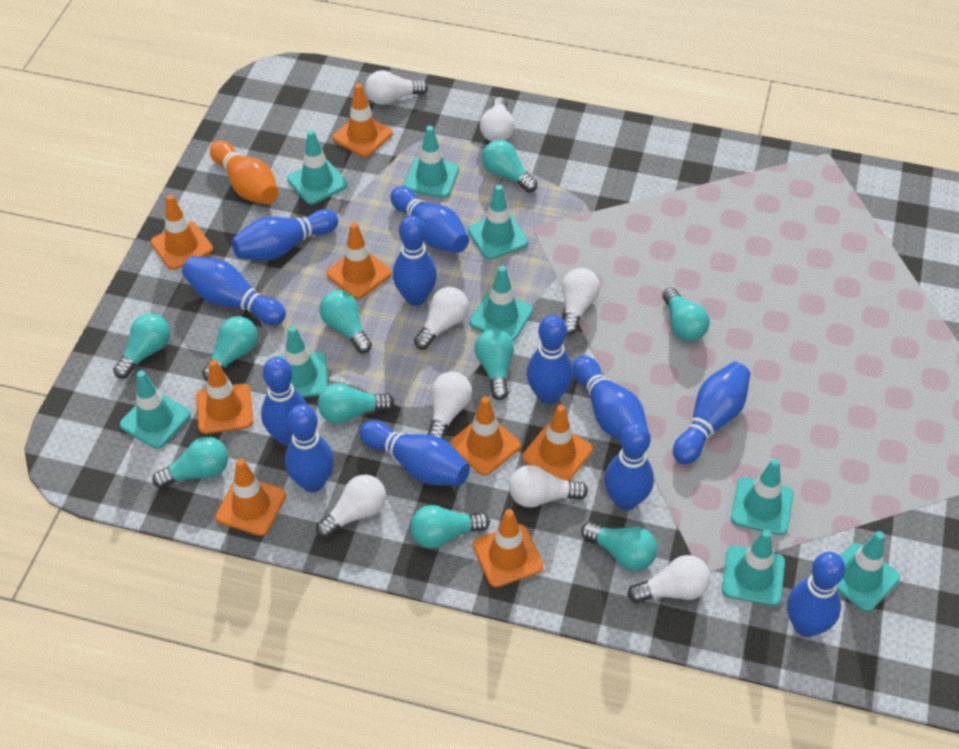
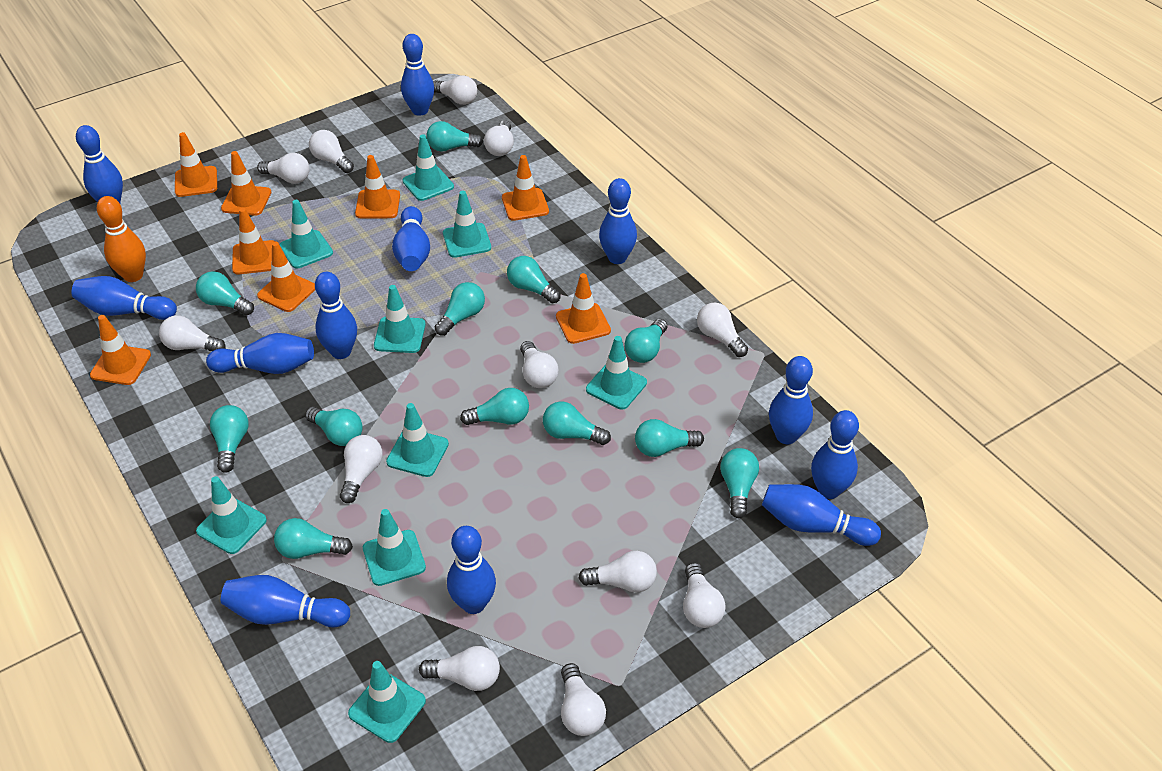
turquoise light bulb: 10 -> 12
white light bulb: 8 -> 12

